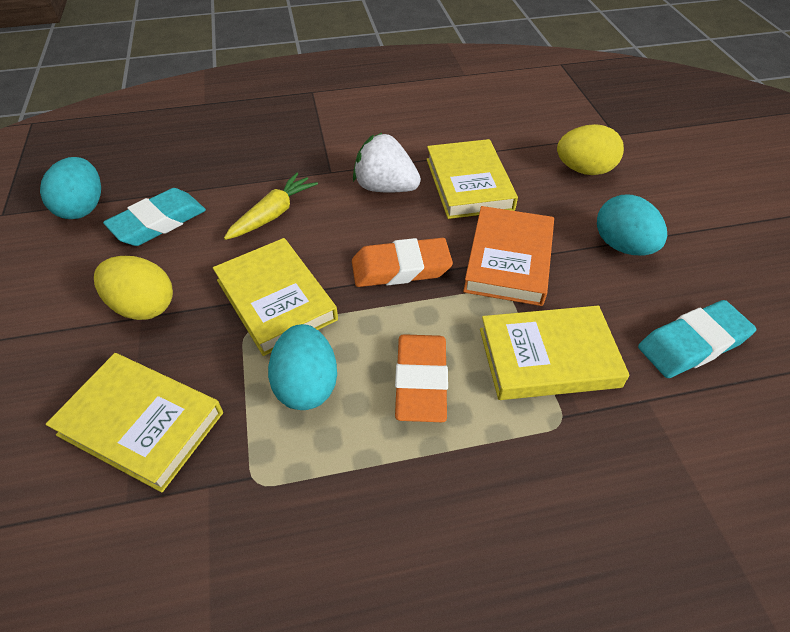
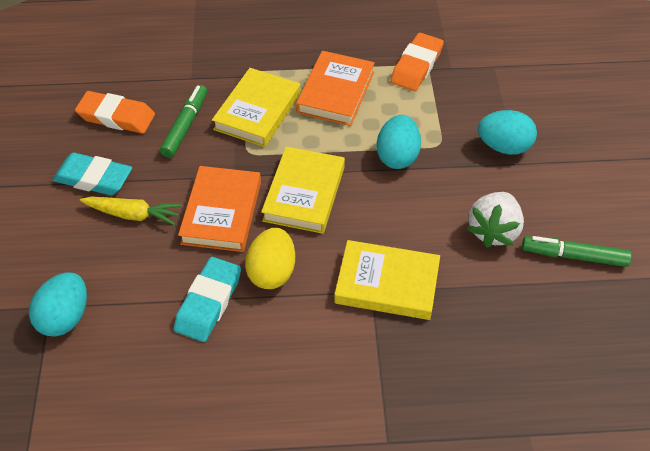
green marker: 0 -> 2
orange book: 1 -> 2
yellow book: 4 -> 3
yellow egg: 2 -> 1

